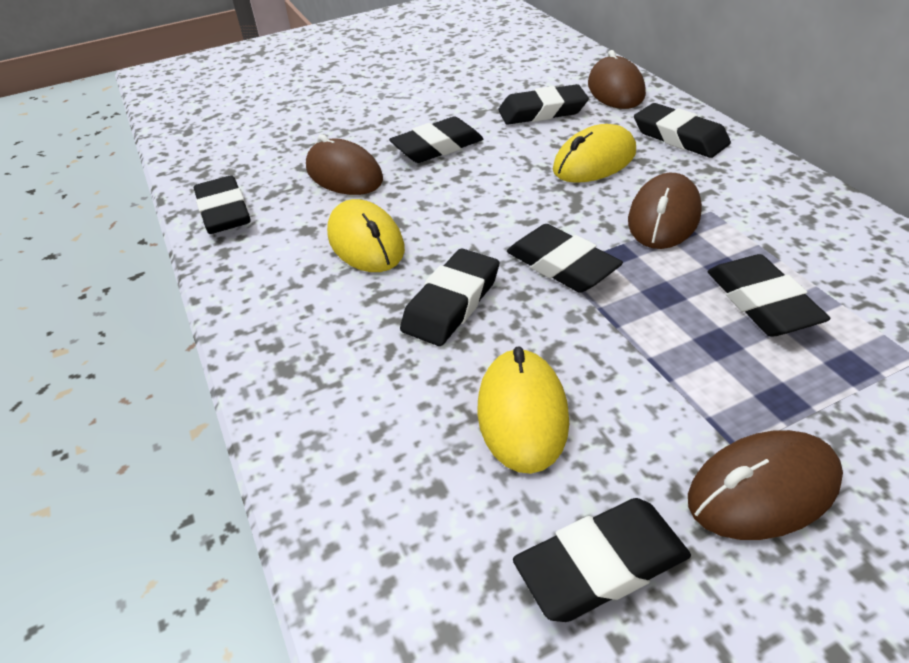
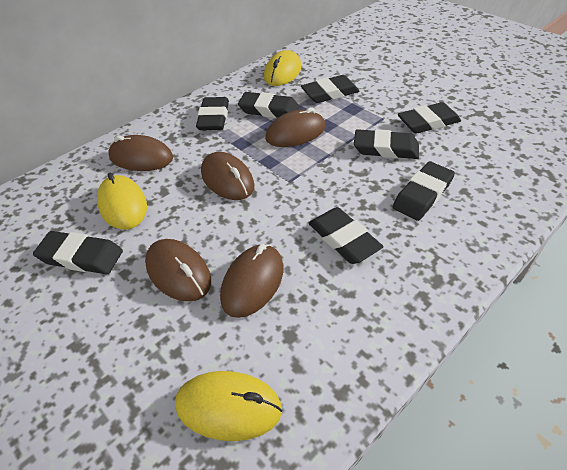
brown mouse: 4 -> 5

